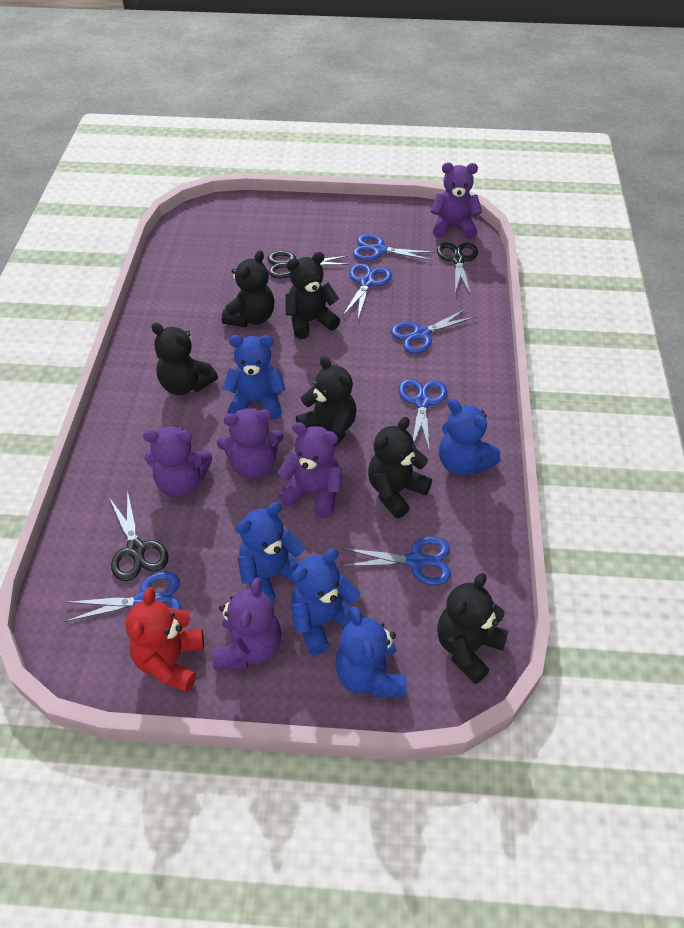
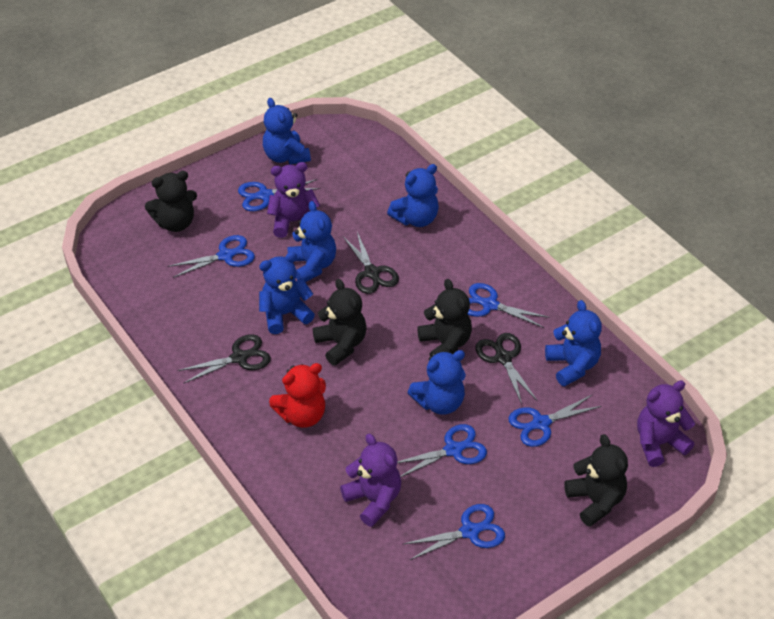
black teddy bear: 6 -> 4
blue teddy bear: 5 -> 6
purple teddy bear: 5 -> 3

